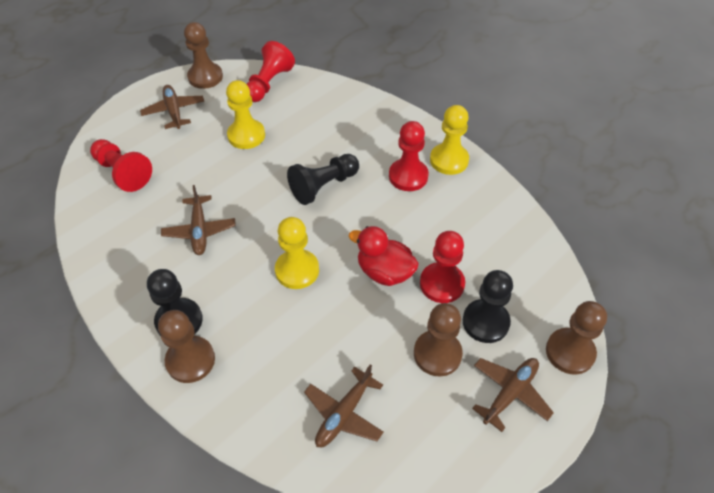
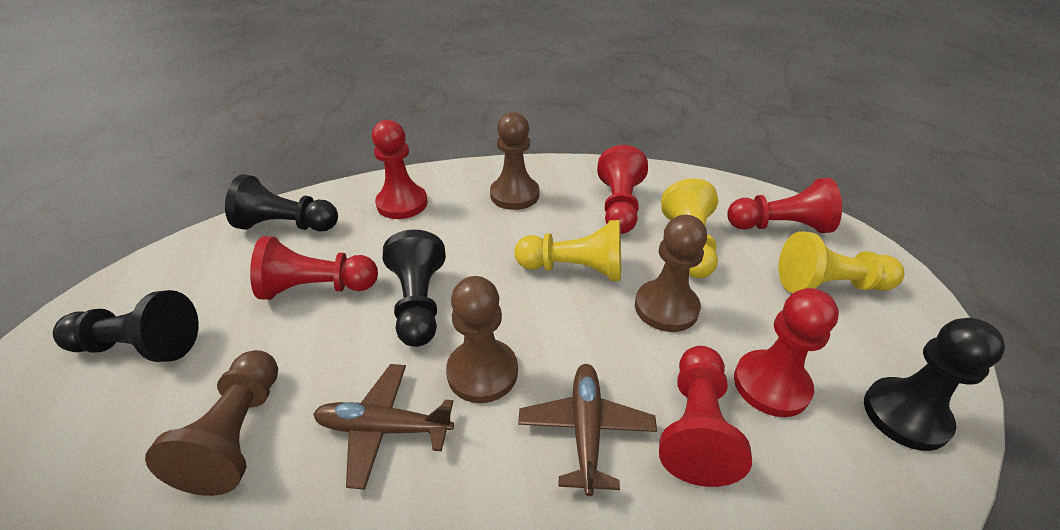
black pawn: 3 -> 4
brown plane: 4 -> 2
red duck: 1 -> 0
red pawn: 4 -> 6

